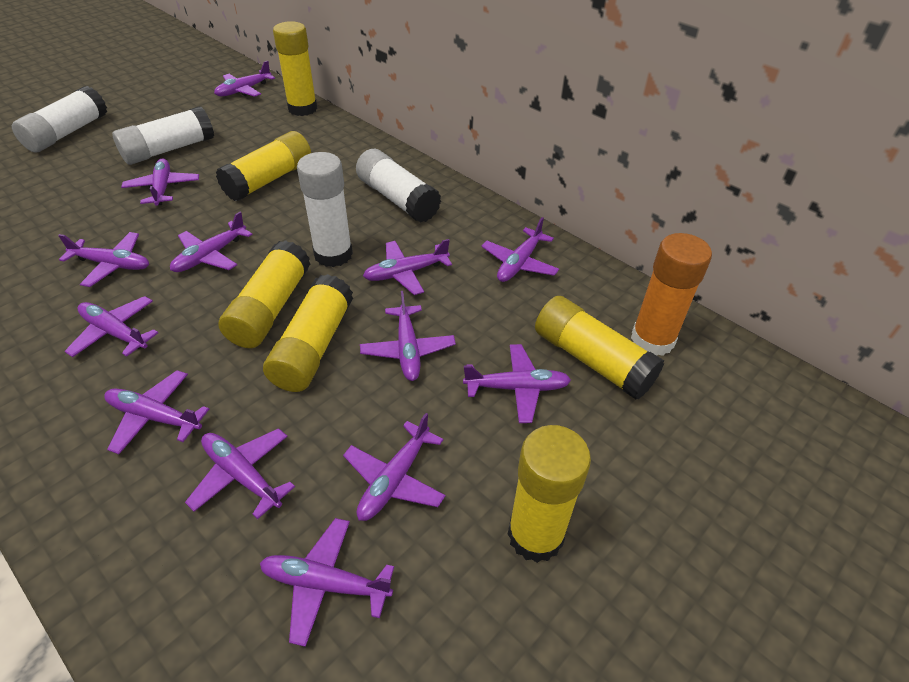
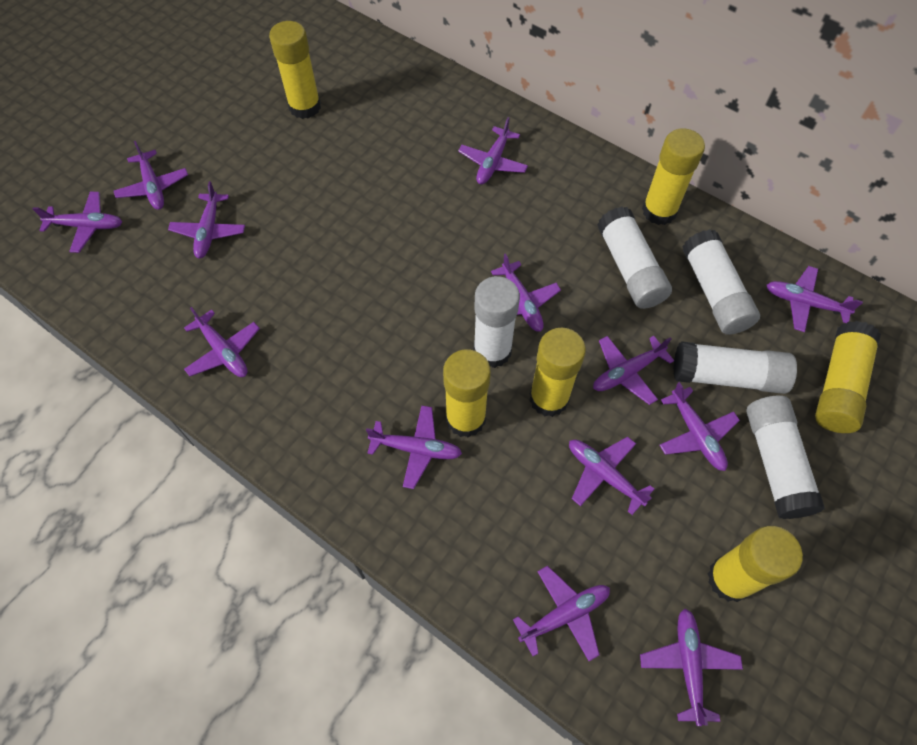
orange glue stick: 1 -> 0
white glue stick: 4 -> 5

